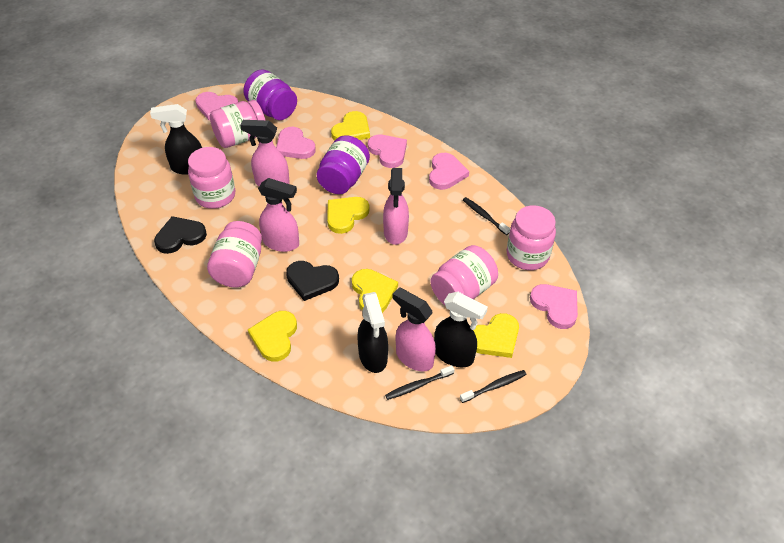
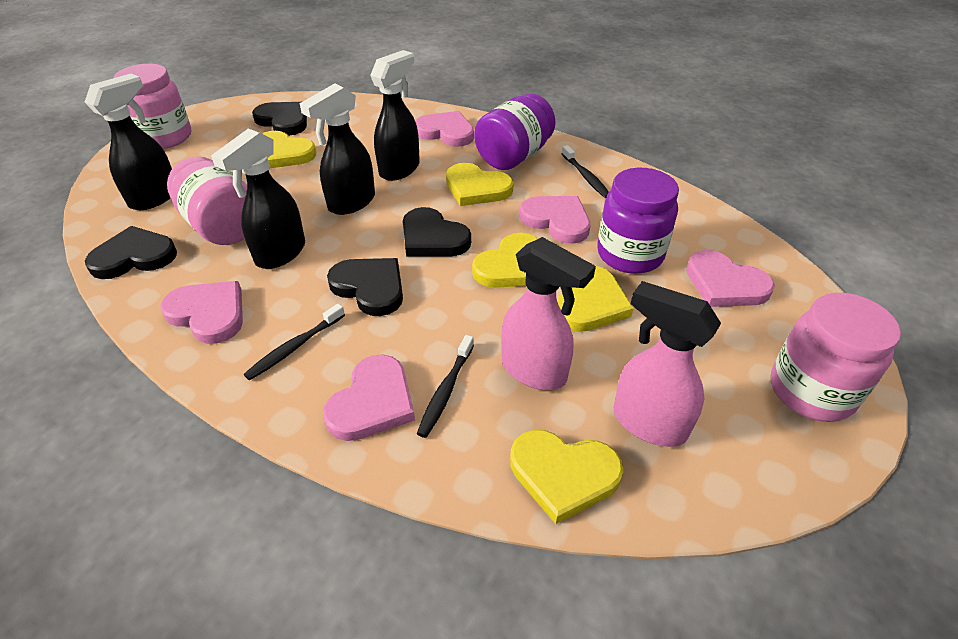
black heart: 2 -> 4
black spray bottle: 3 -> 4
pink jar: 5 -> 3
pink spray bottle: 4 -> 2

